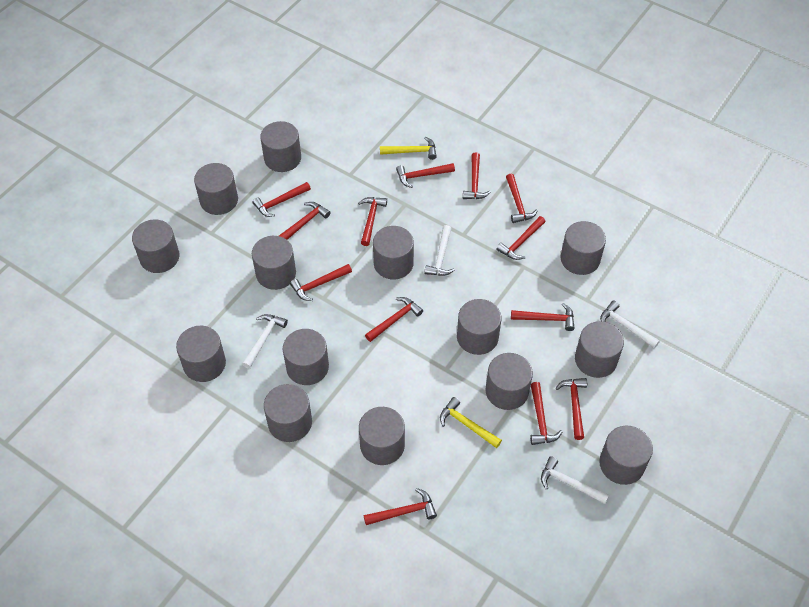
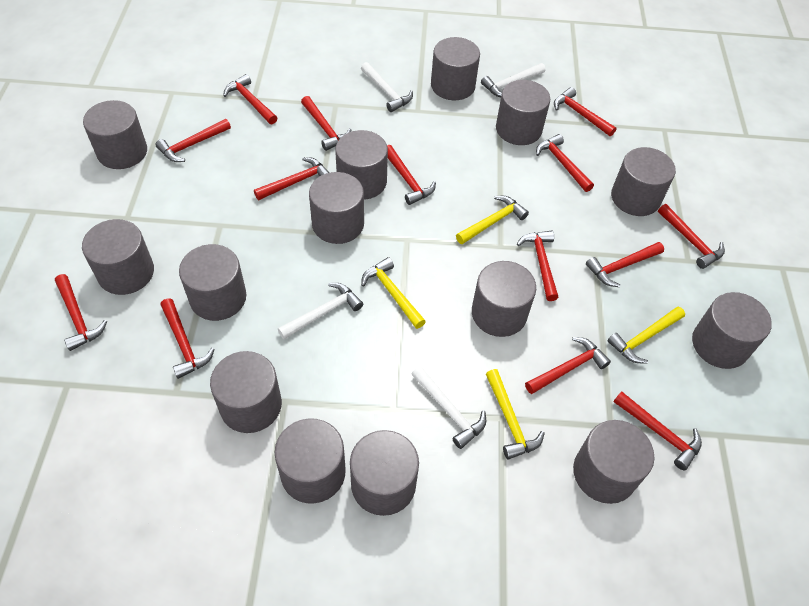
red hammer: 13 -> 14
yellow hammer: 2 -> 4

